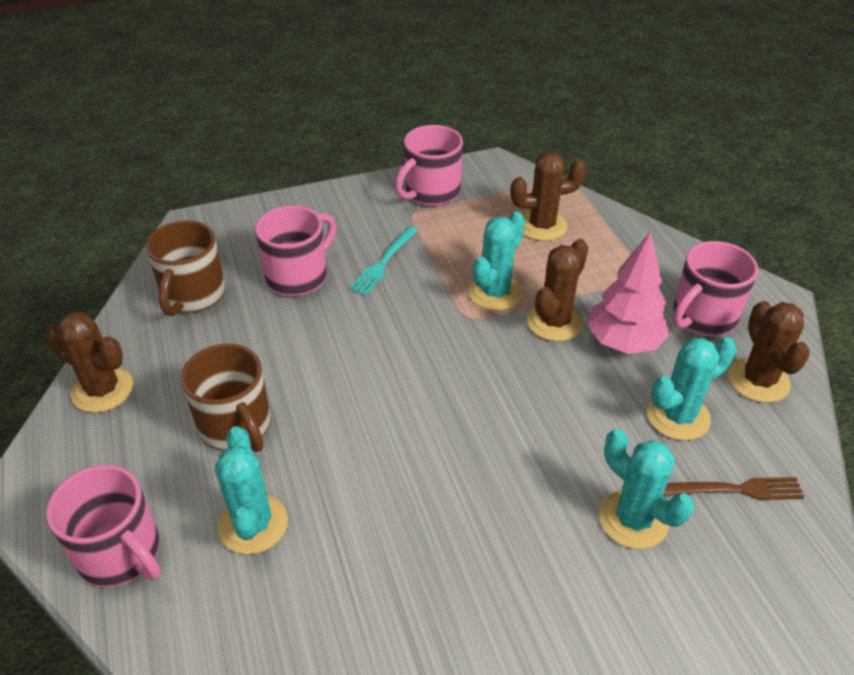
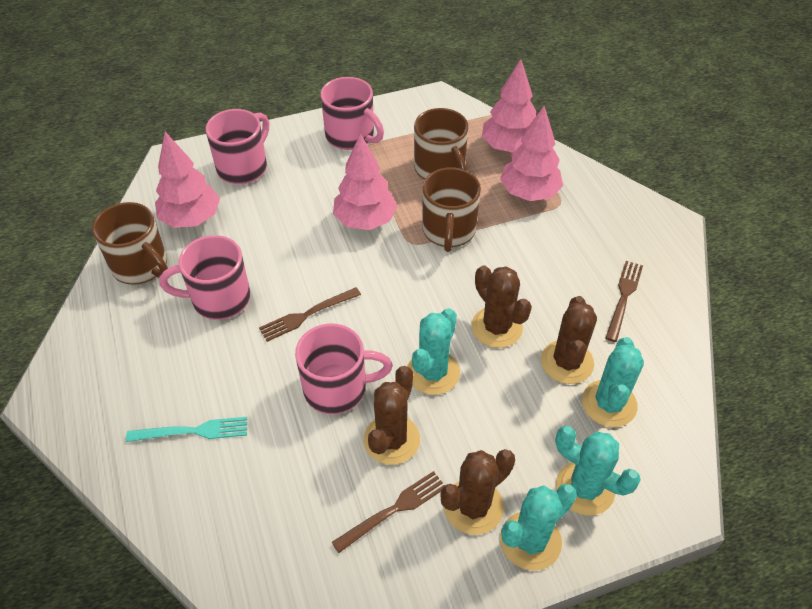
brown fork: 1 -> 3
brown mug: 2 -> 3
pink tree: 1 -> 4

